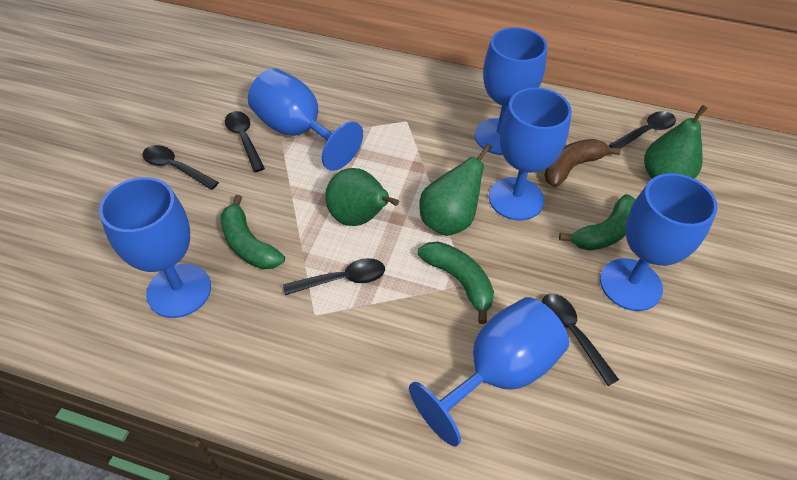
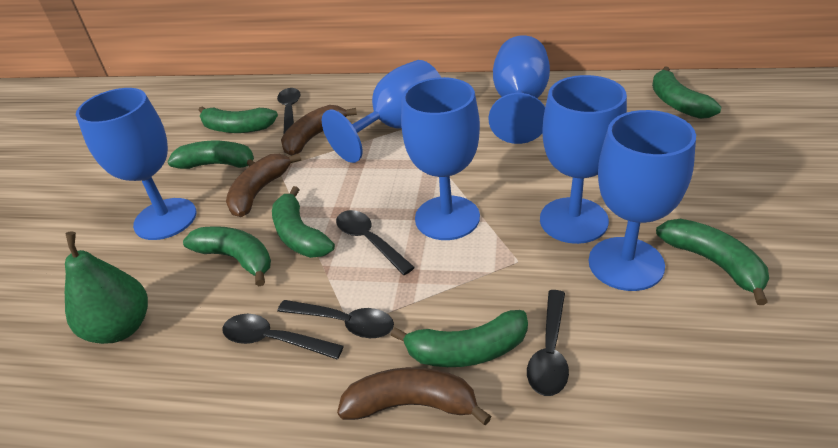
brown banana: 1 -> 3
green banana: 3 -> 7
green pear: 3 -> 1

